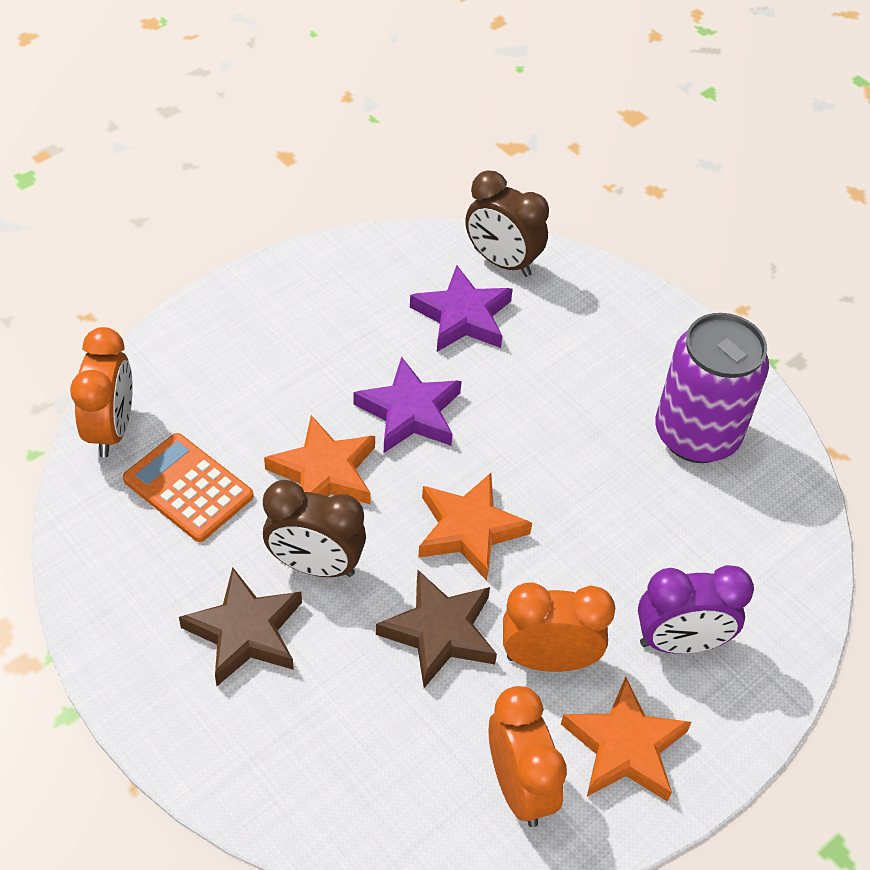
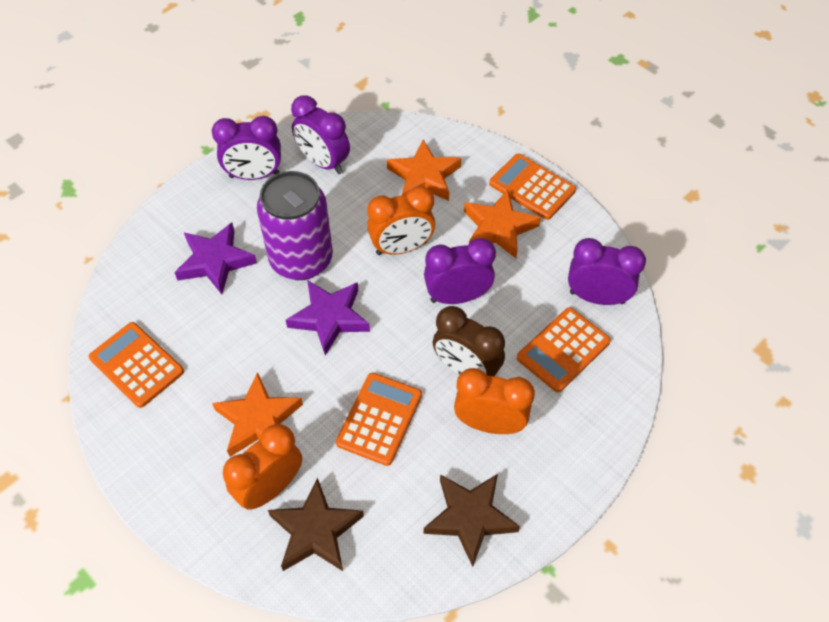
brown clock: 2 -> 1
orange calculator: 1 -> 4
purple clock: 1 -> 4

